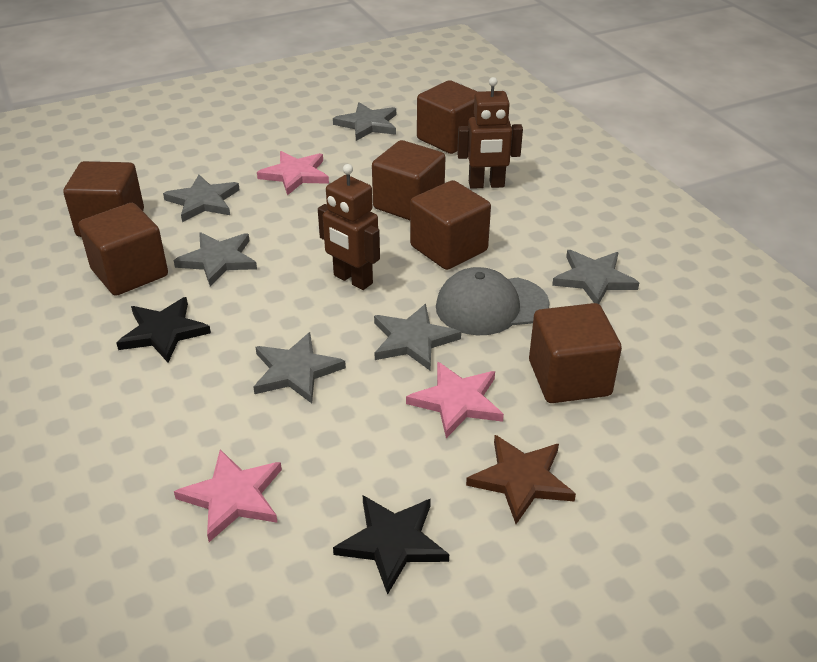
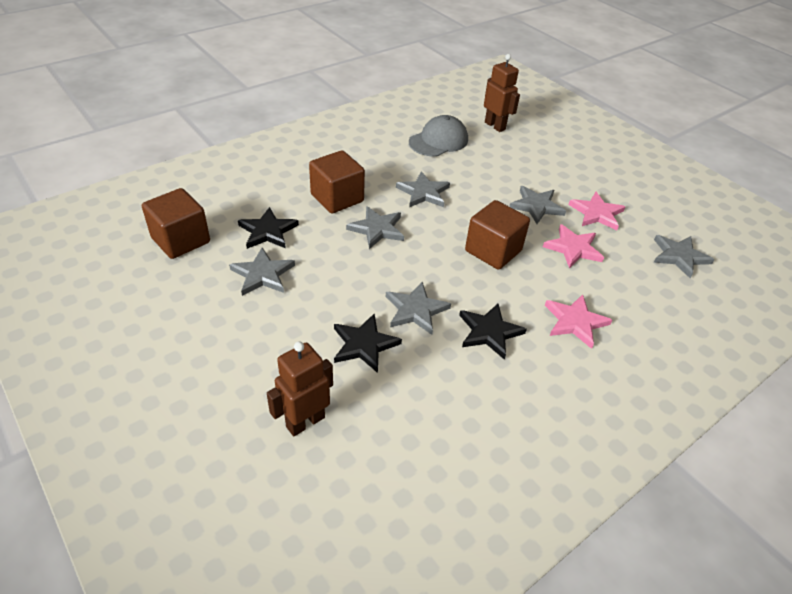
black star: 2 -> 3
brown cube: 6 -> 3
brown star: 1 -> 0

